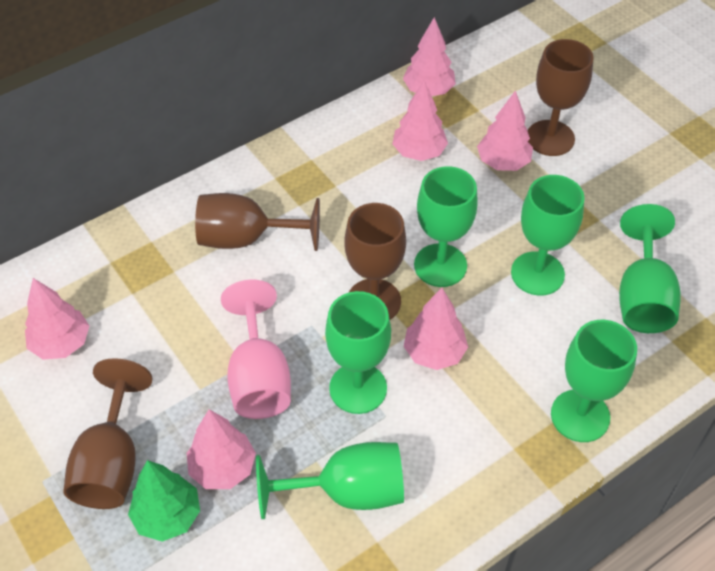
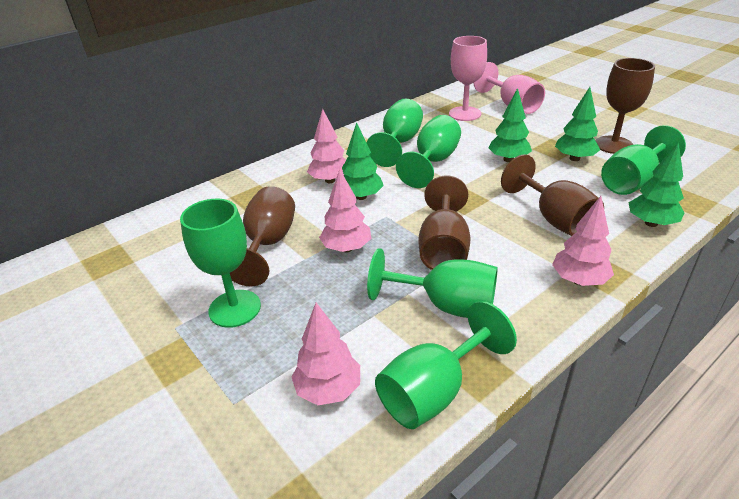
green tree: 1 -> 4
pink goblet: 1 -> 2
pink tree: 6 -> 4

